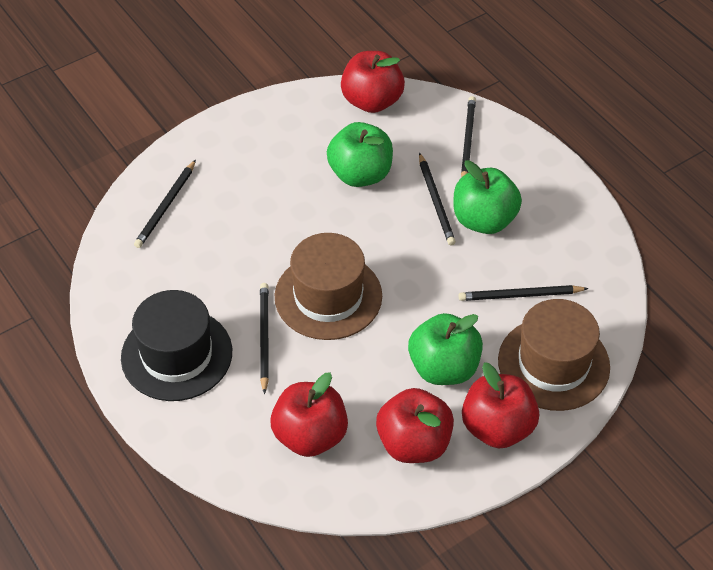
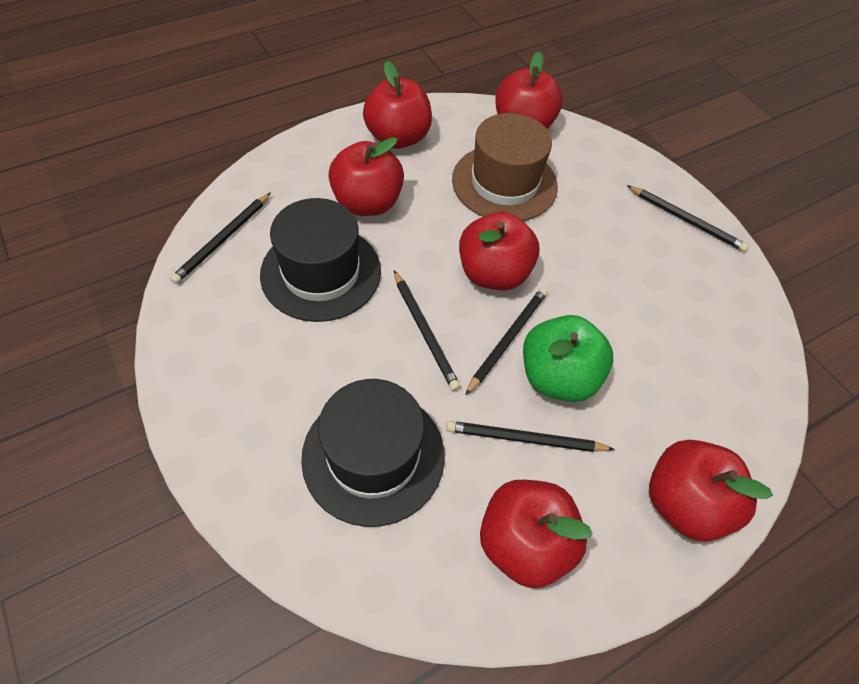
black hat: 1 -> 2
brown hat: 2 -> 1
green apple: 3 -> 1
red apple: 4 -> 6

